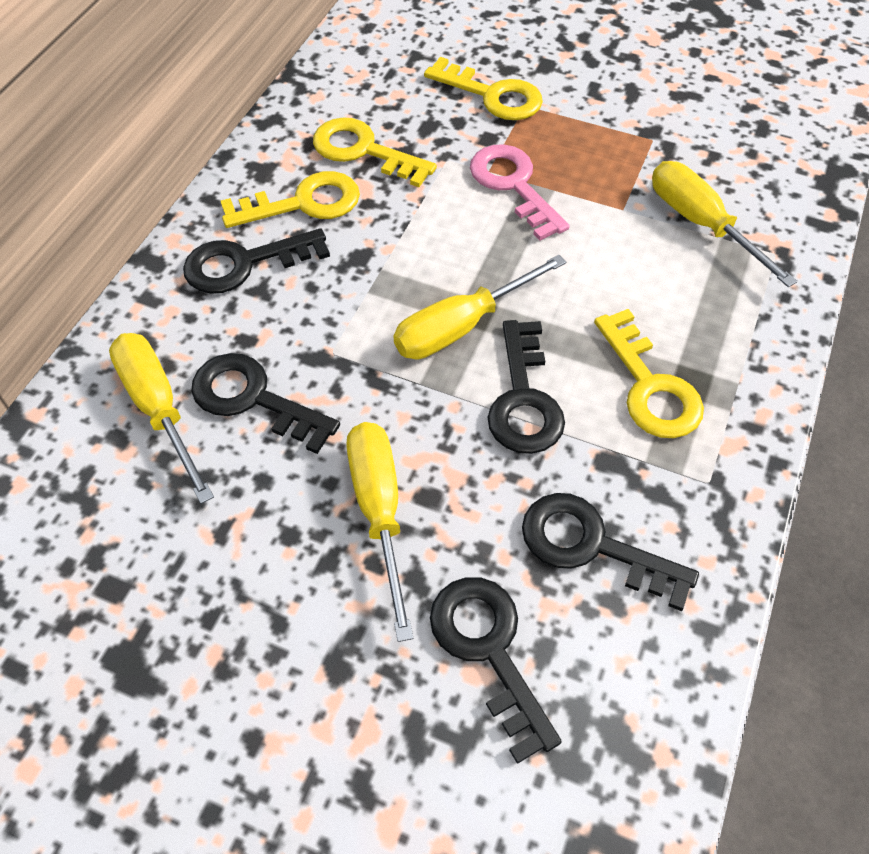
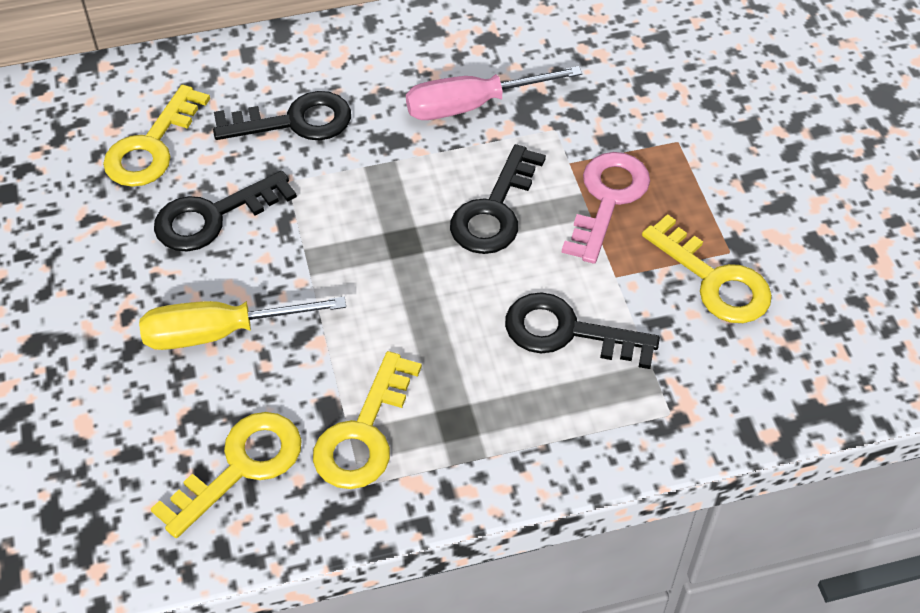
black key: 5 -> 4
pink screwdriver: 0 -> 1
yellow screwdriver: 4 -> 1

